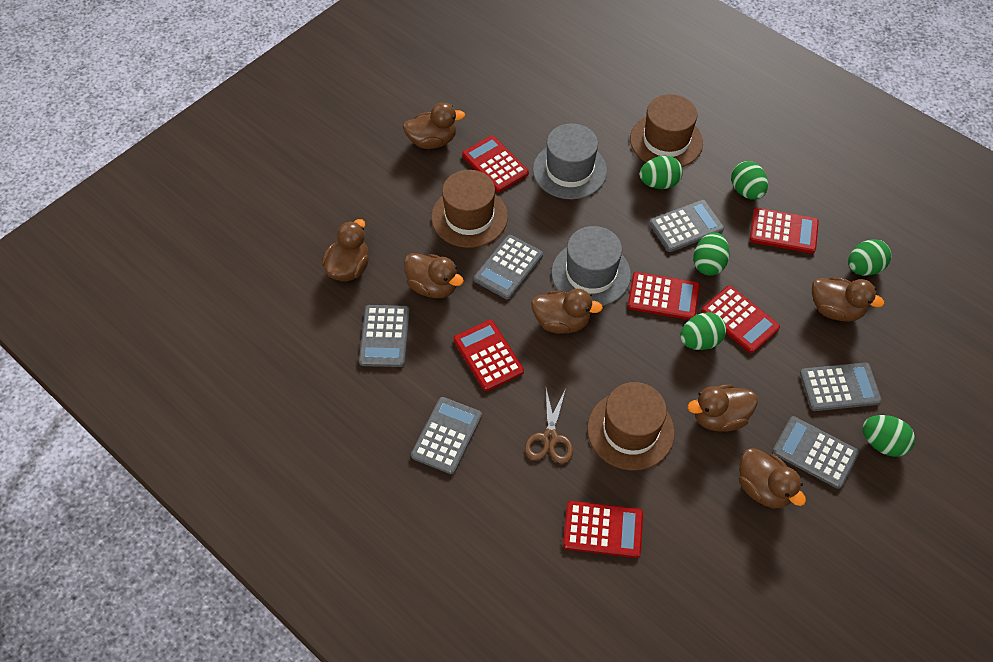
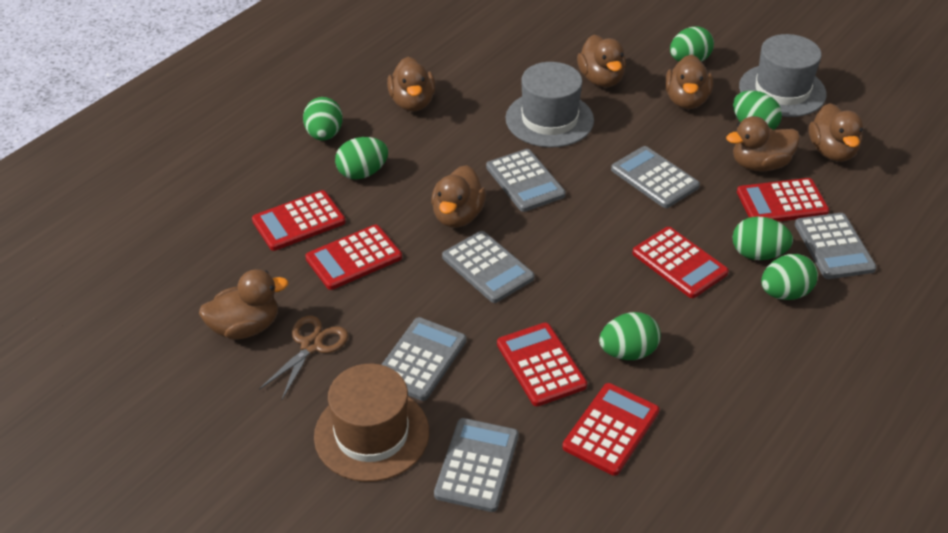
brown hat: 3 -> 1
green egg: 6 -> 7

